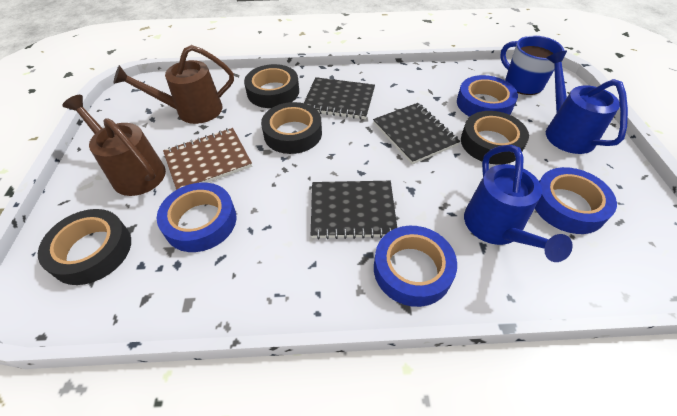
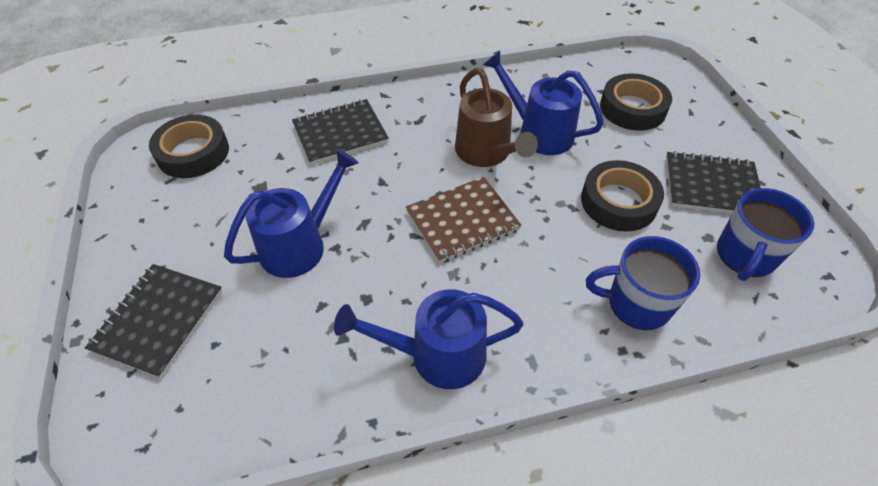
black tape: 4 -> 3
blue mug: 1 -> 2
blue tape: 4 -> 0
blue watering can: 2 -> 3
brown watering can: 2 -> 1

